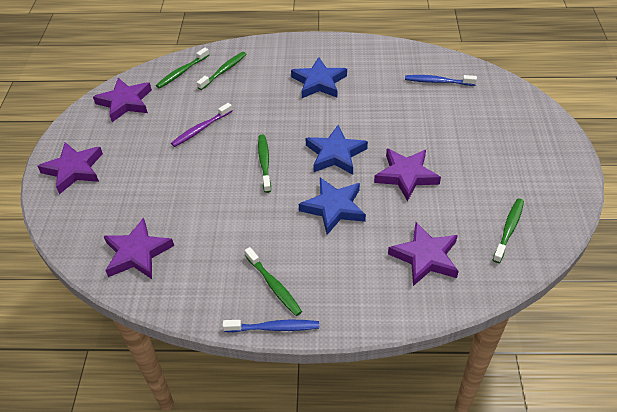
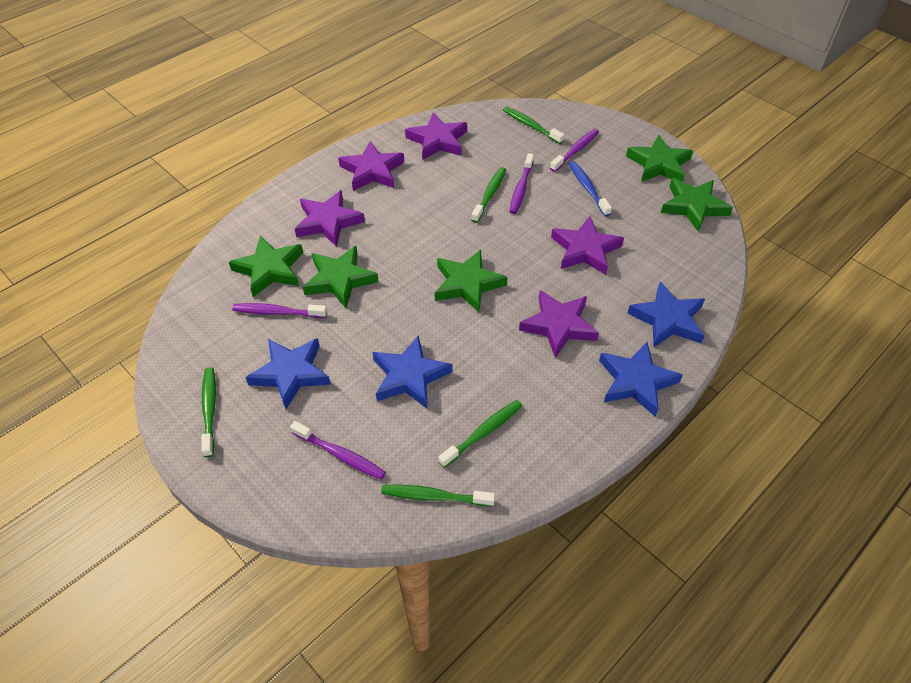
blue star: 3 -> 4
blue toothbrush: 2 -> 1
green star: 0 -> 5
purple toothbrush: 1 -> 4

